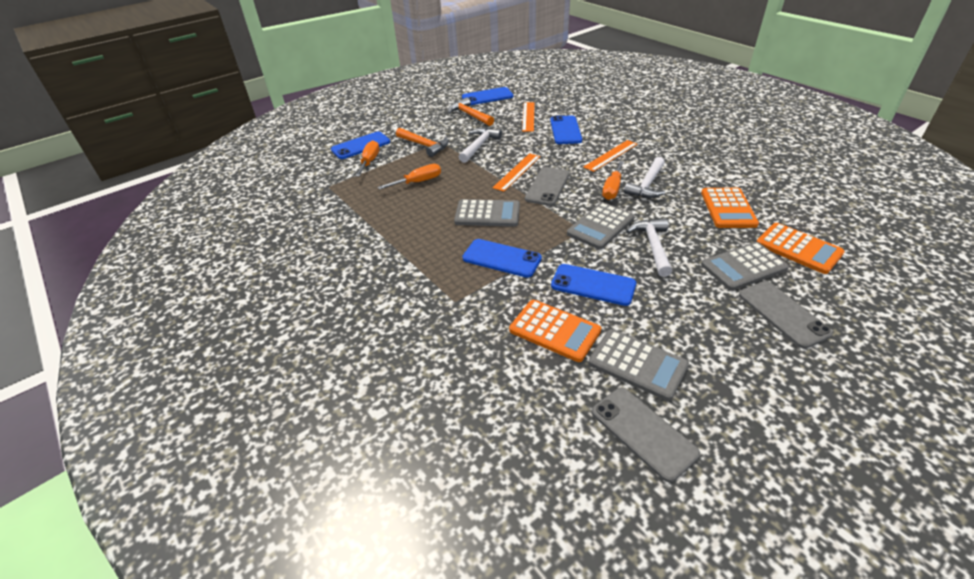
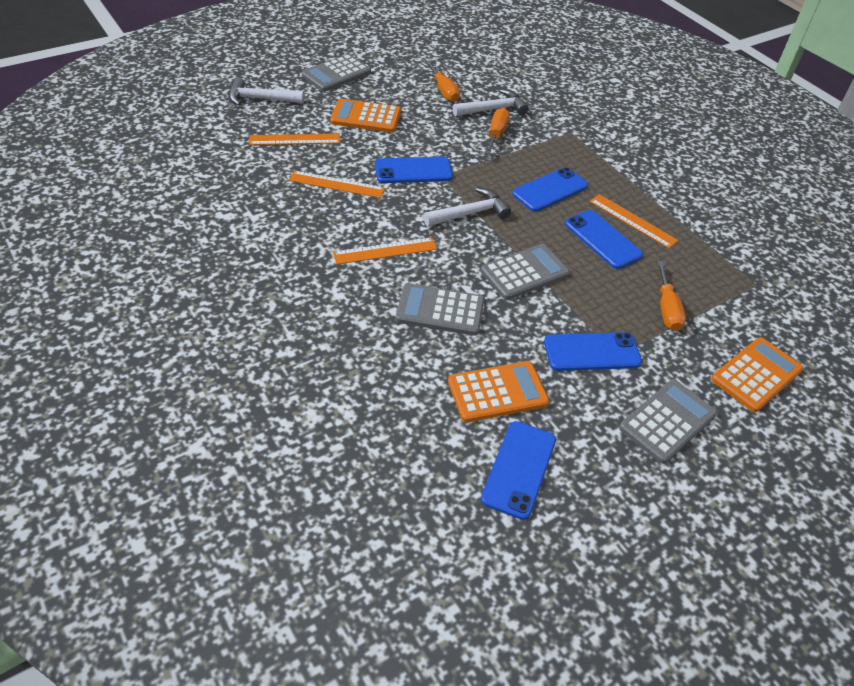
grey phone: 3 -> 0
orange hammer: 2 -> 0
orange ruler: 3 -> 4

